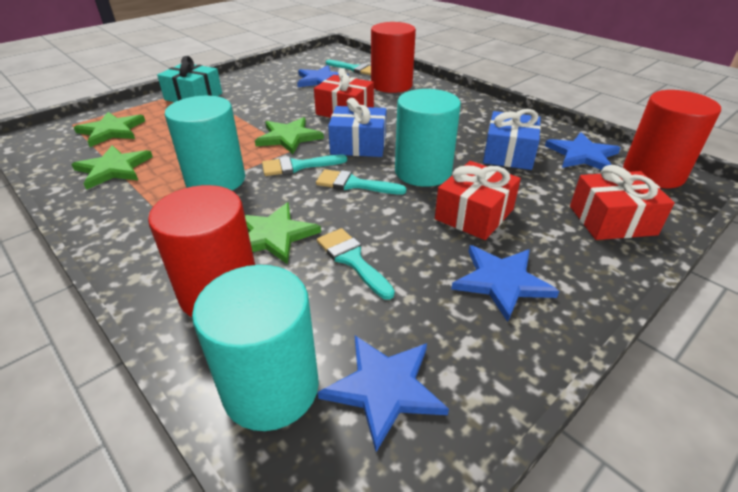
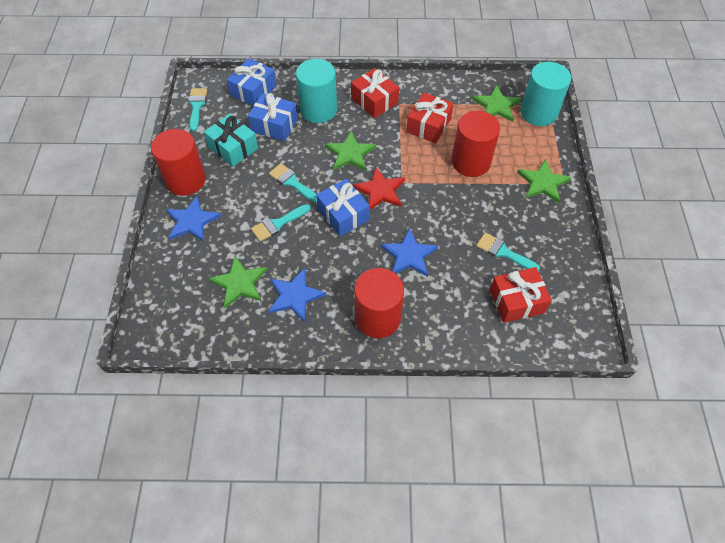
blue gift: 2 -> 3
blue star: 4 -> 3
red star: 0 -> 1
turquoise cylinder: 3 -> 2

